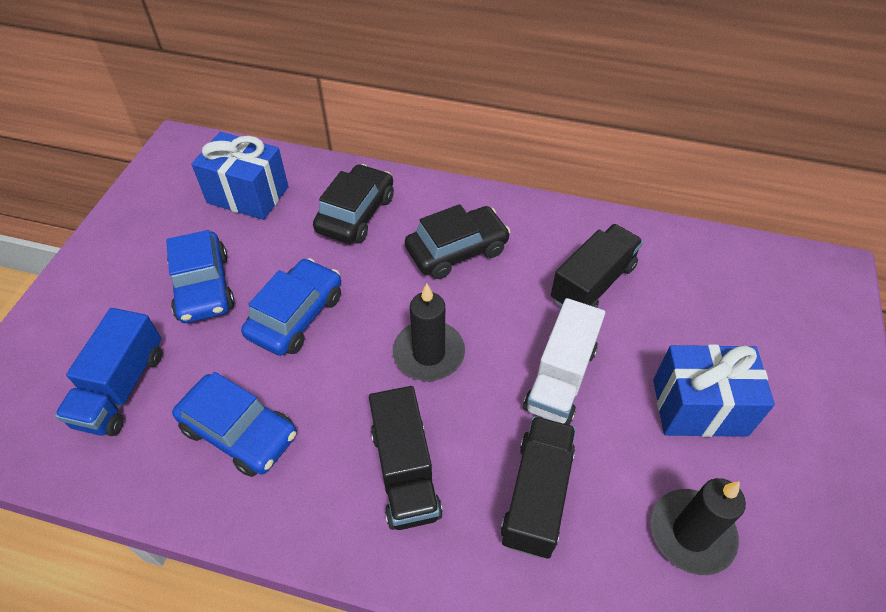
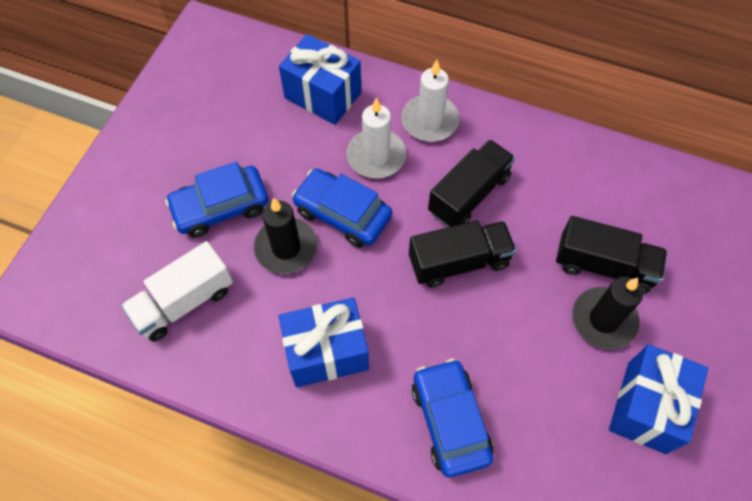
black car: 2 -> 0
blue gift: 2 -> 3
blue truck: 1 -> 0
white candle: 0 -> 2

